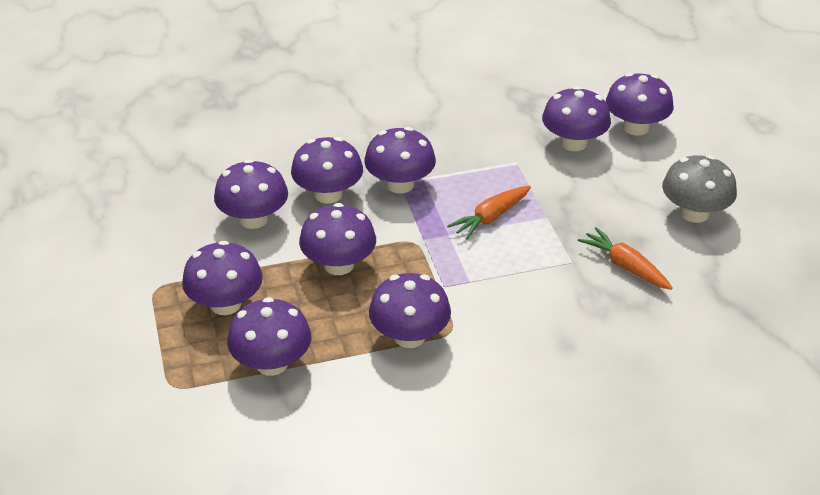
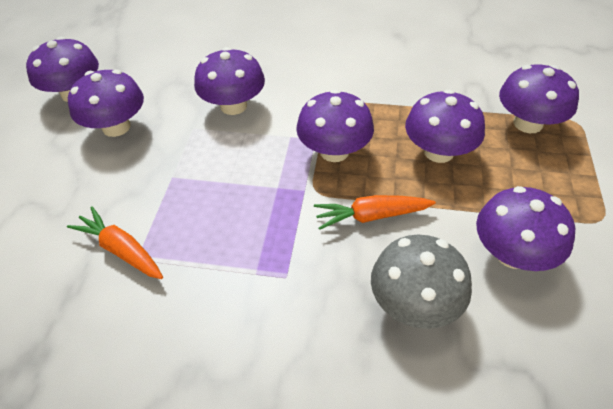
purple mushroom: 9 -> 7

